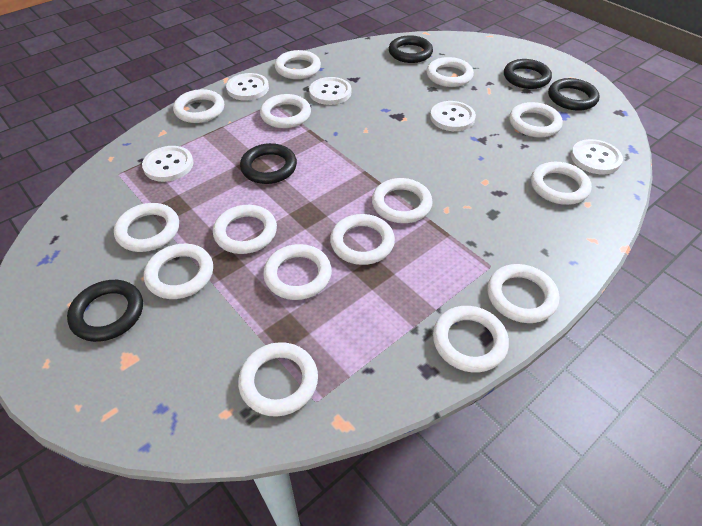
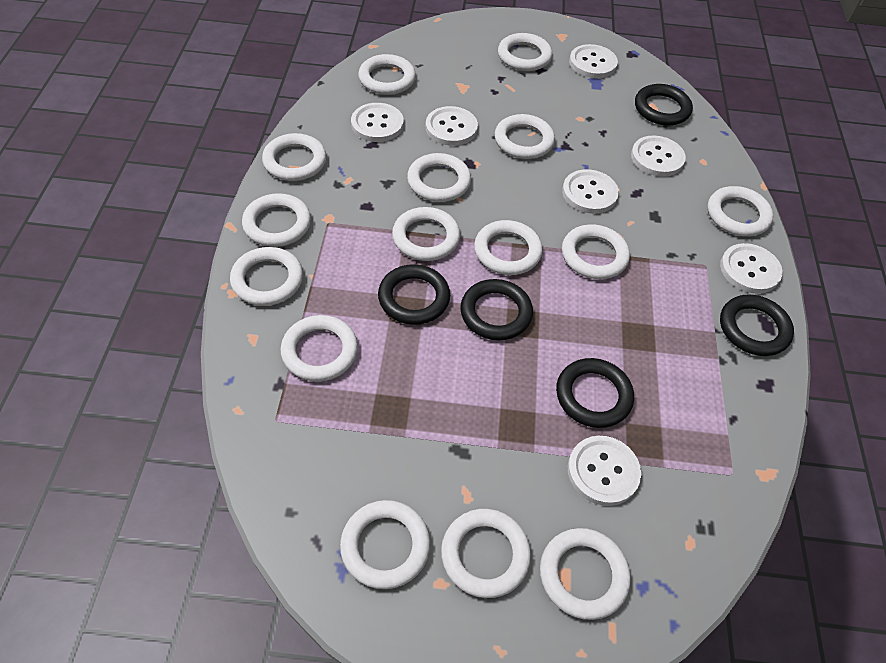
white button: 5 -> 7

